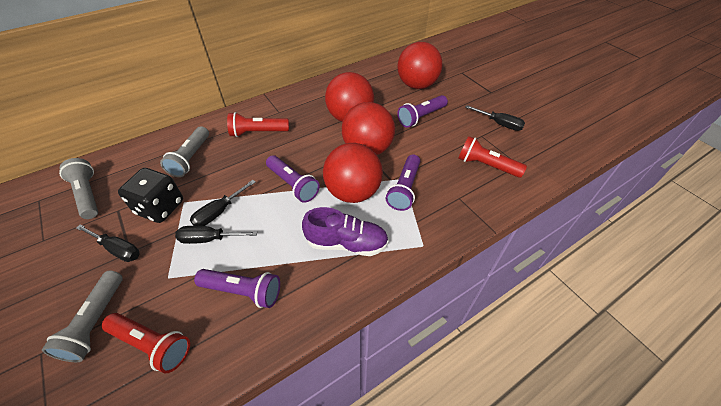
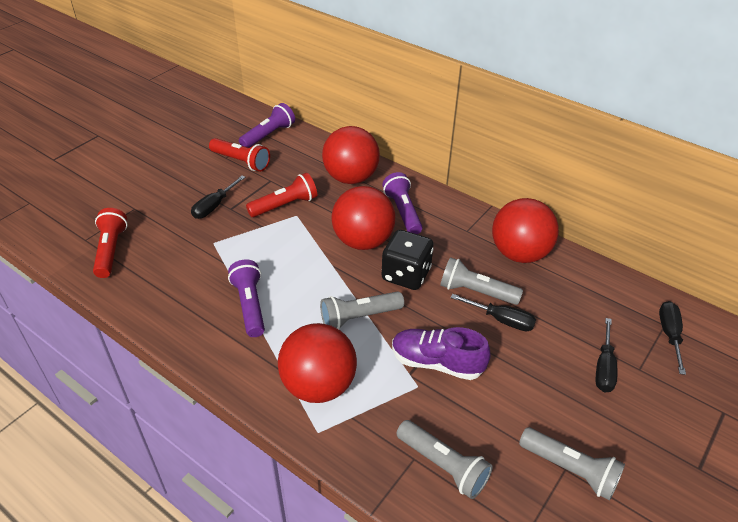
grey flashlight: 3 -> 4
purple flashlight: 4 -> 3

